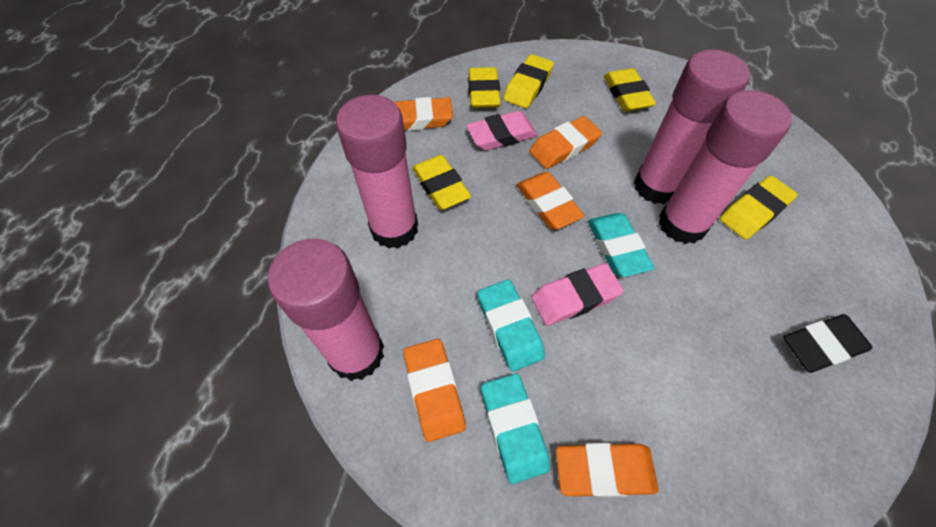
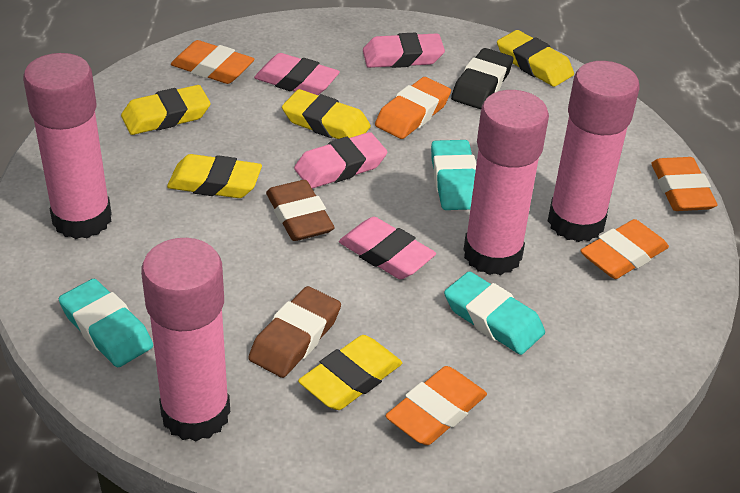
brown eraser: 0 -> 2
pink eraser: 2 -> 4

